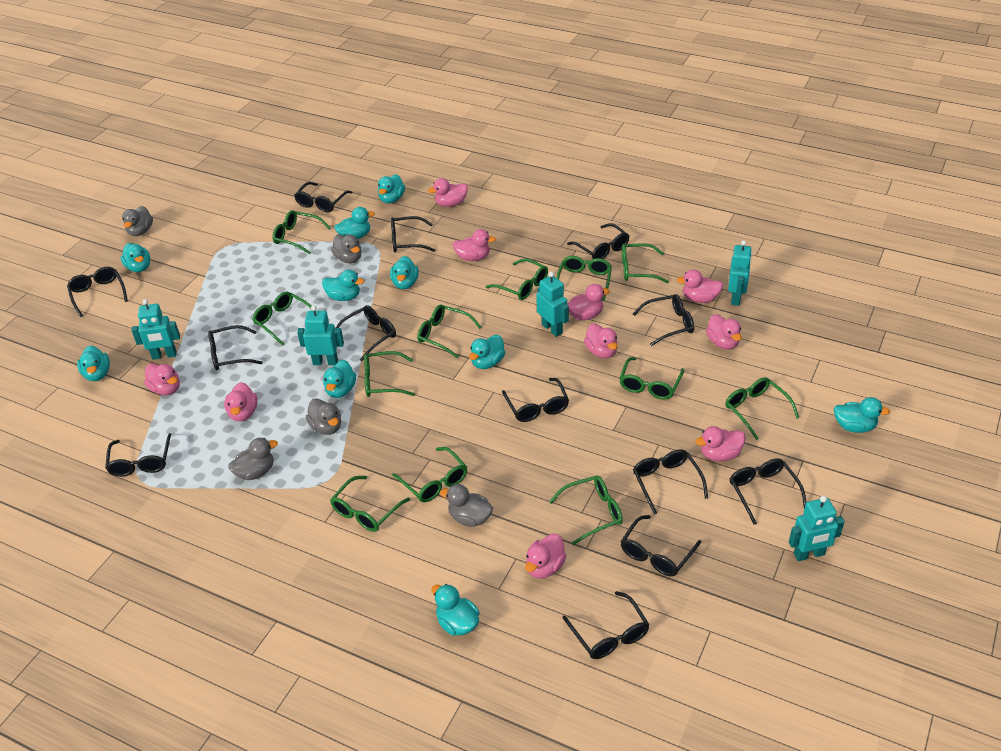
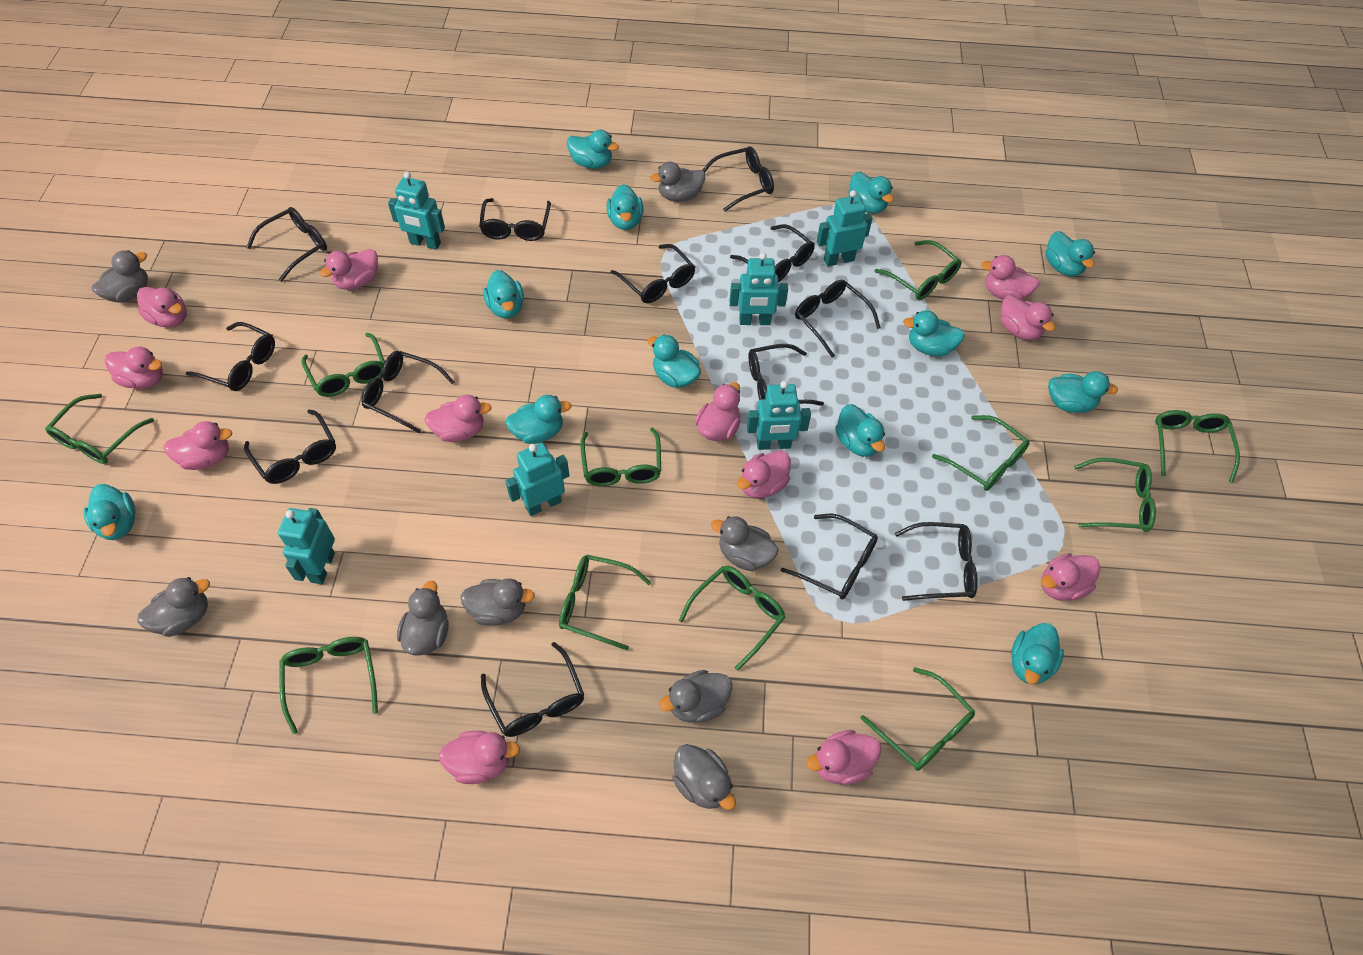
green glasses: 12 -> 11
grey duck: 5 -> 8
pink duck: 10 -> 12
turquoise duck: 10 -> 12
turquoise robot: 5 -> 6

